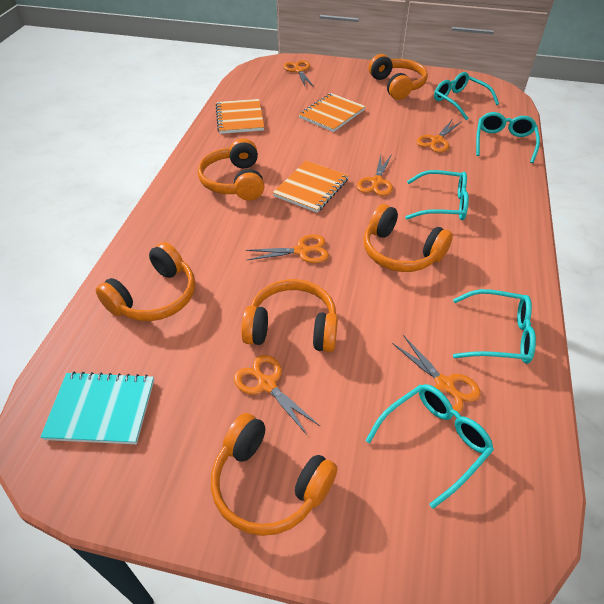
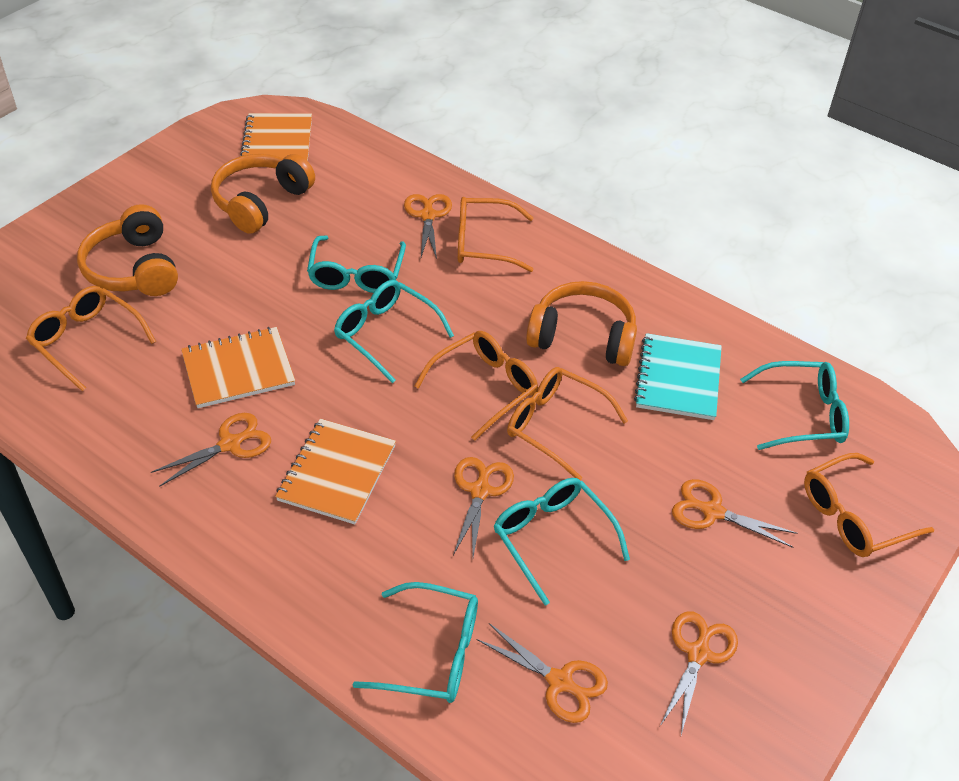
orange glasses: 0 -> 5
orange headphones: 6 -> 3

